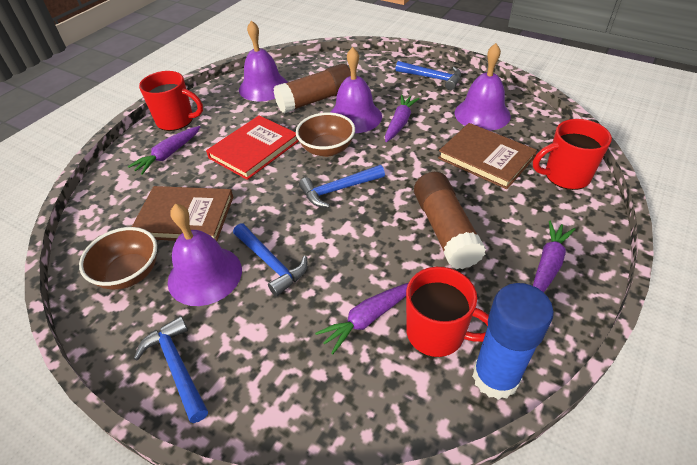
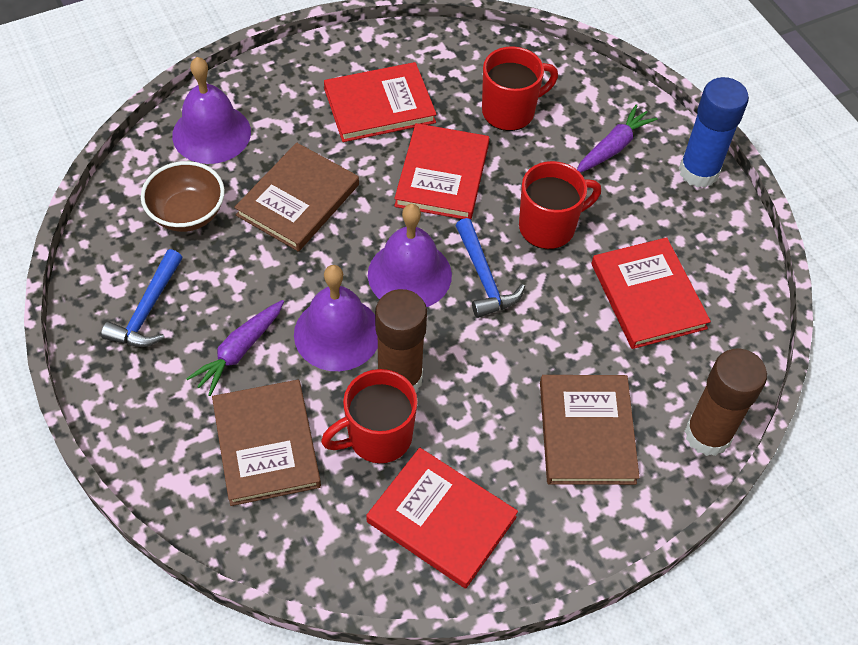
blue hammer: 4 -> 2
brown book: 2 -> 3
brown bowl: 2 -> 1
purple bell: 4 -> 3
purple carrot: 4 -> 2
red book: 1 -> 4

